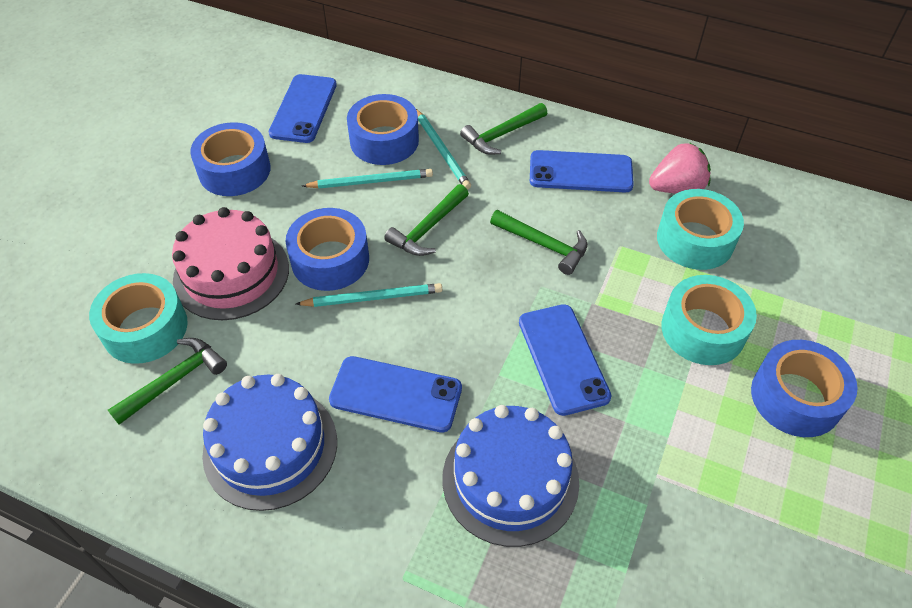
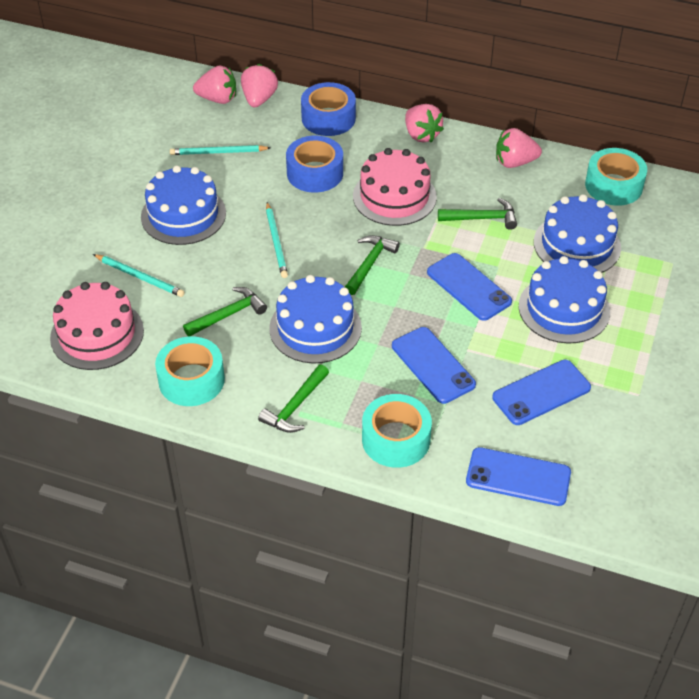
blue cake: 2 -> 4
blue tape: 4 -> 2
pink cake: 1 -> 2
pink strawberry: 1 -> 4

